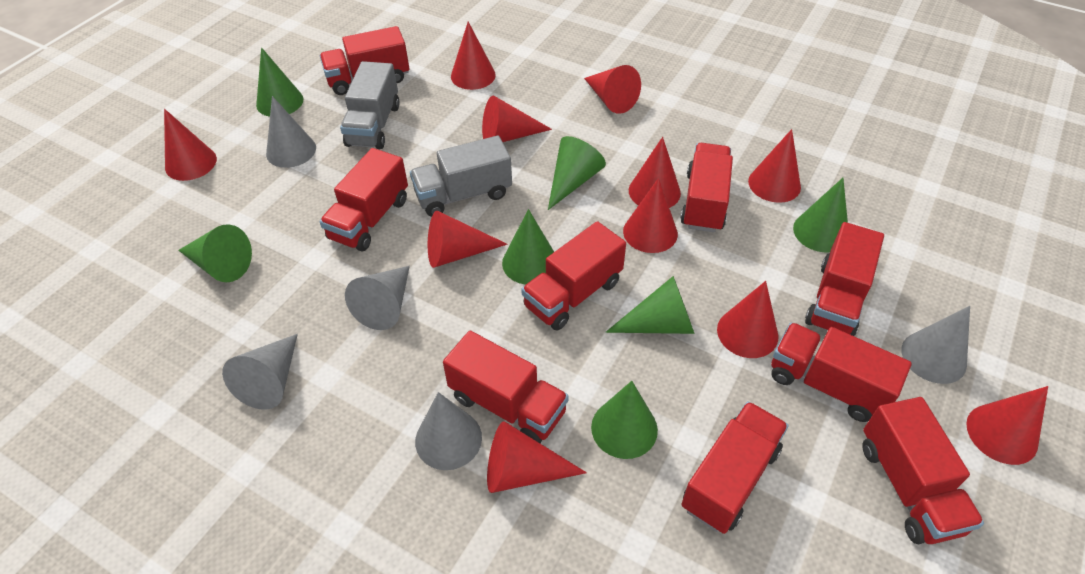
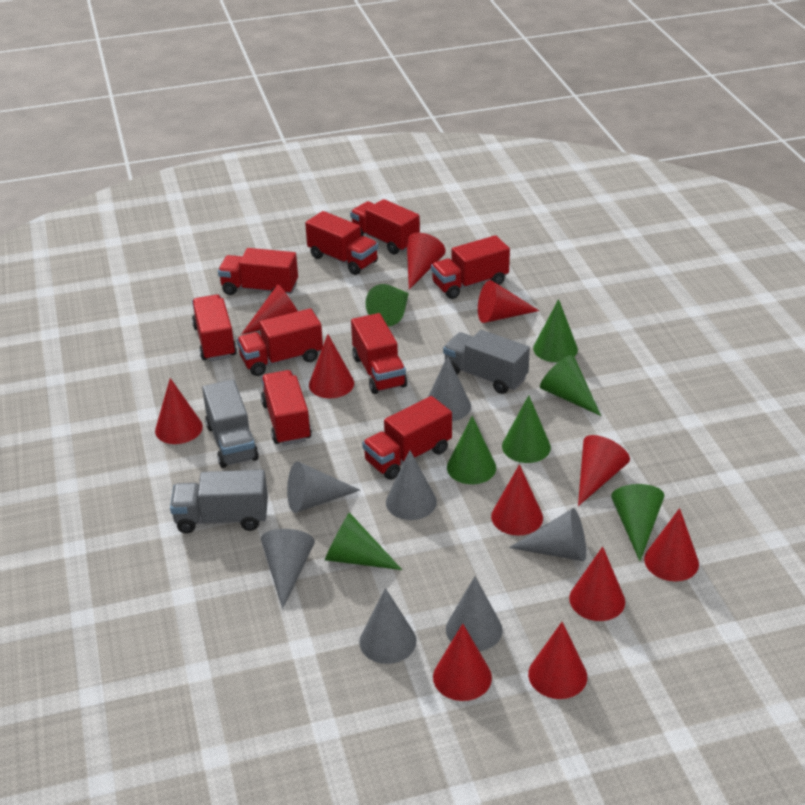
grey cone: 5 -> 7
grey truck: 2 -> 3

